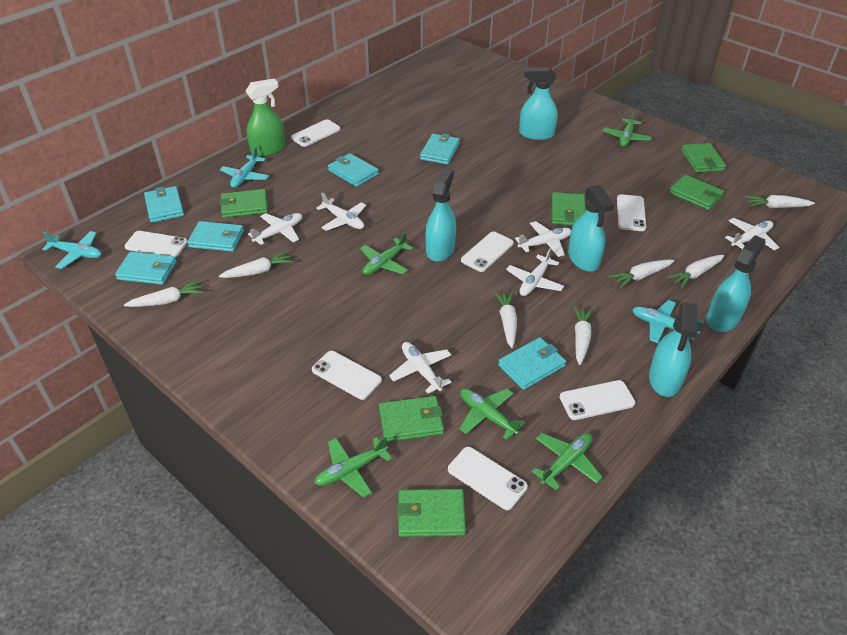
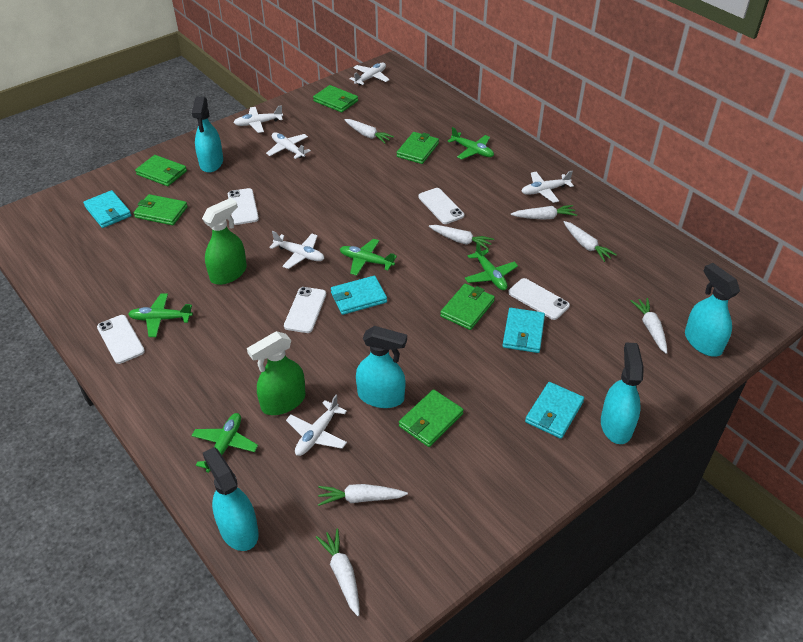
green spray bottle: 1 -> 2
turquoise plane: 3 -> 0
turquoise wallet: 6 -> 4
white phone: 7 -> 5

